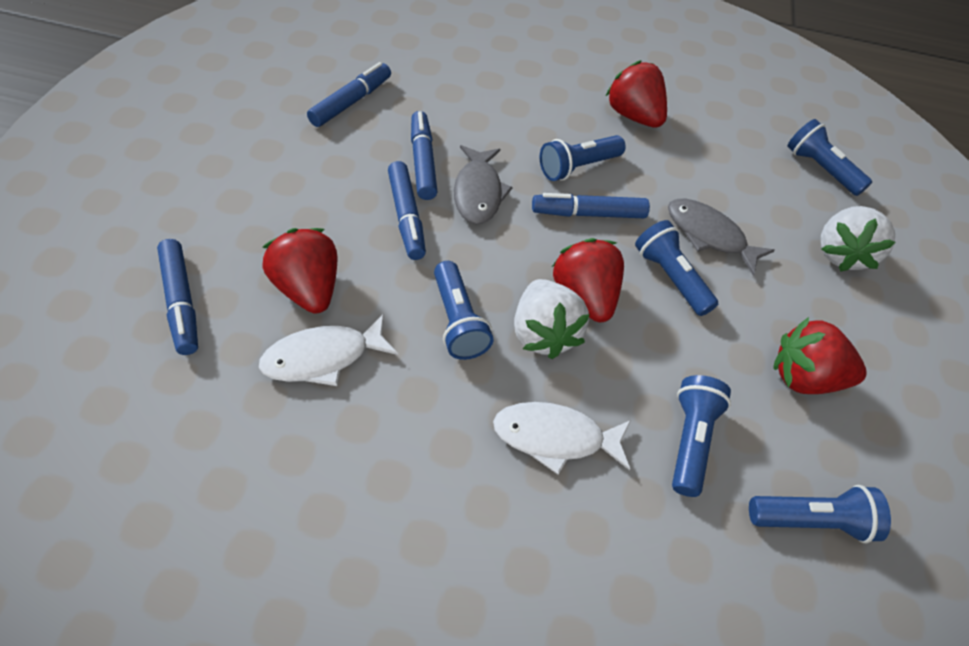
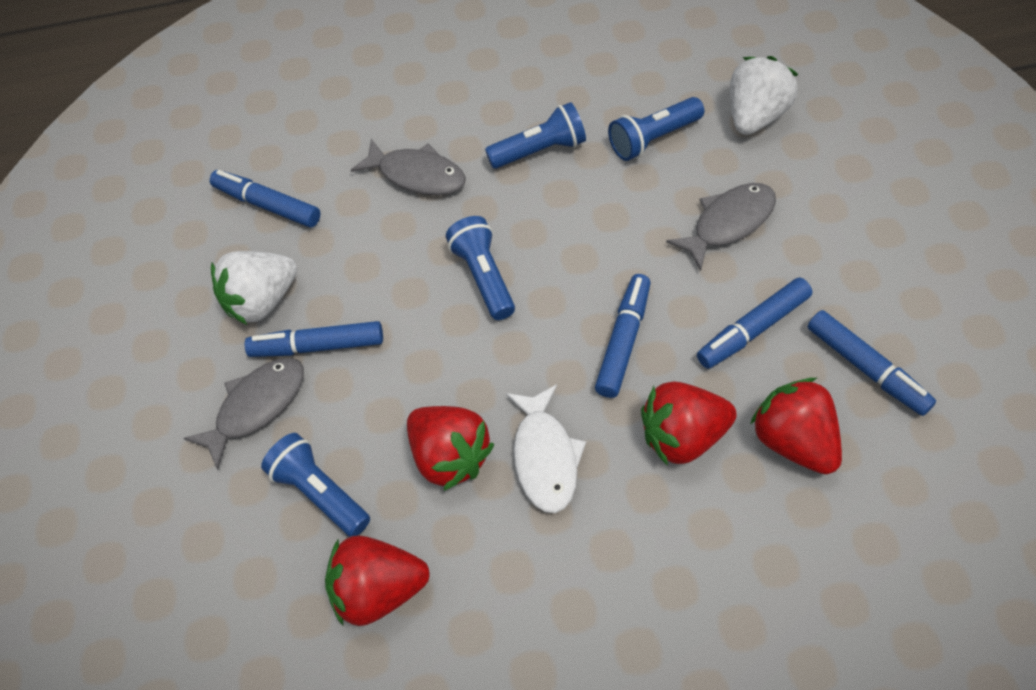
blue flashlight: 6 -> 4
grey fish: 2 -> 3
white fish: 2 -> 1

